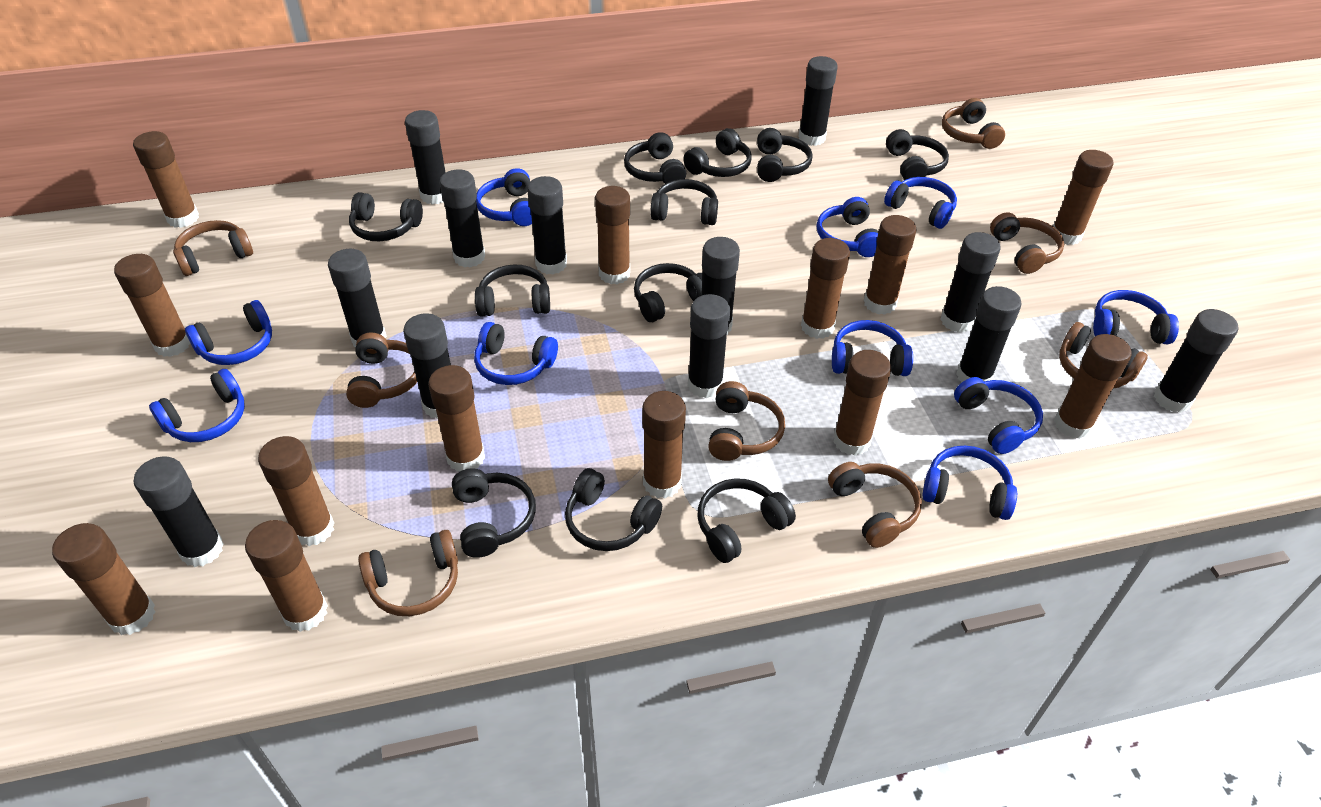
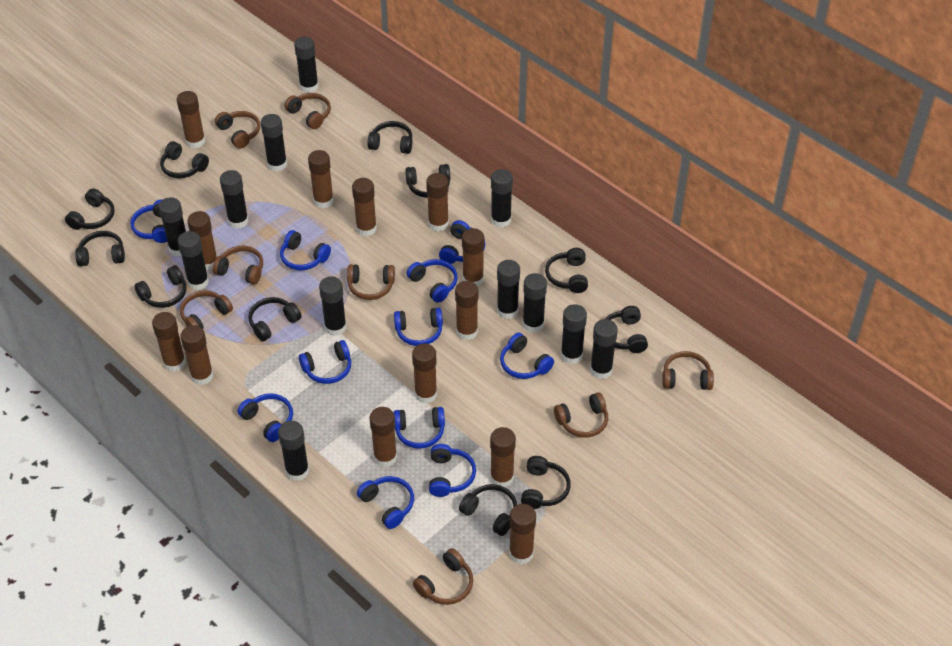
blue headphones: 10 -> 11

